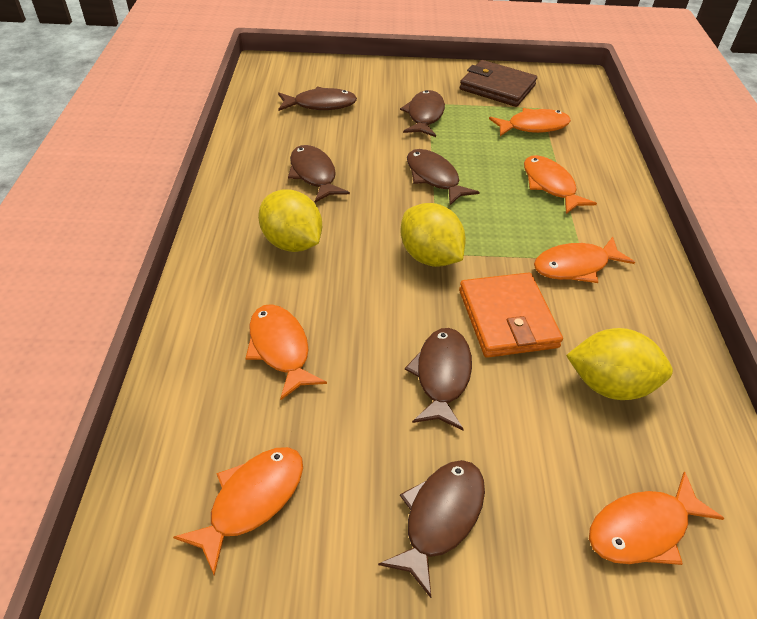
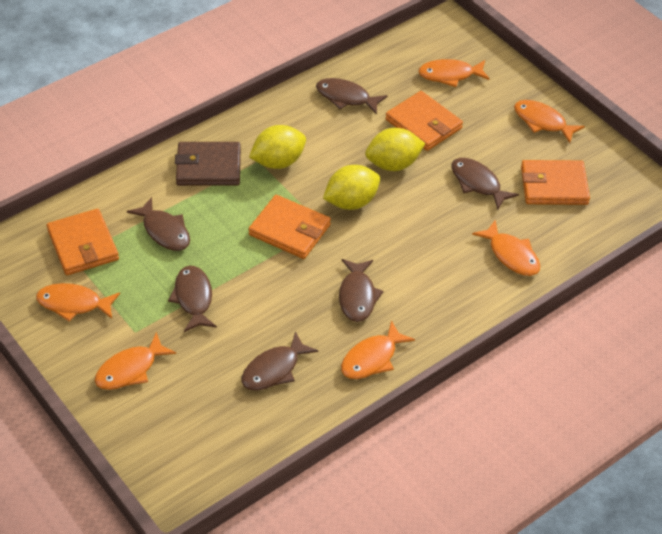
orange wallet: 1 -> 4

